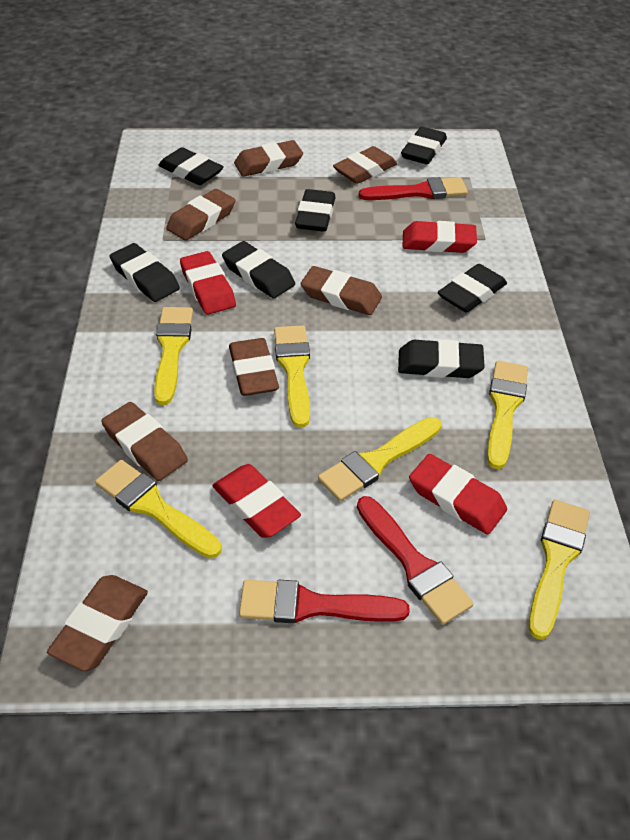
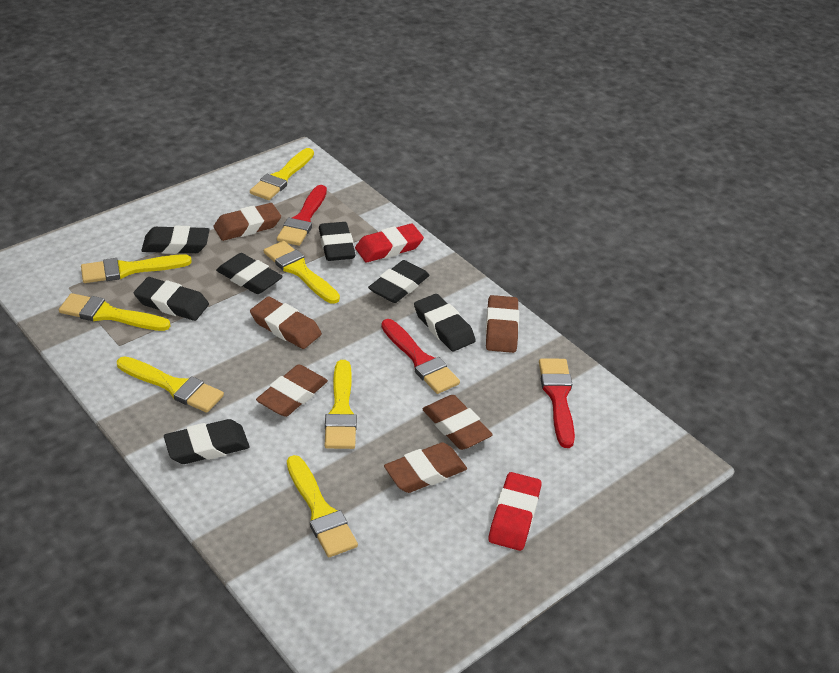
brown eraser: 7 -> 6
red eraser: 4 -> 2
yellow brush: 6 -> 7

